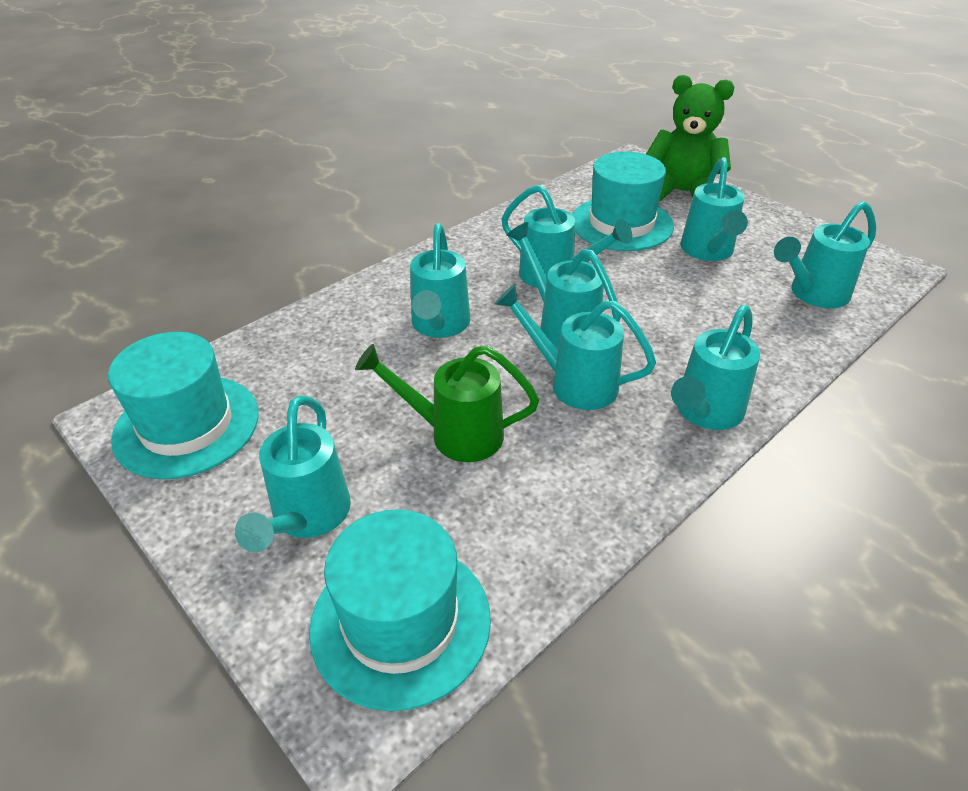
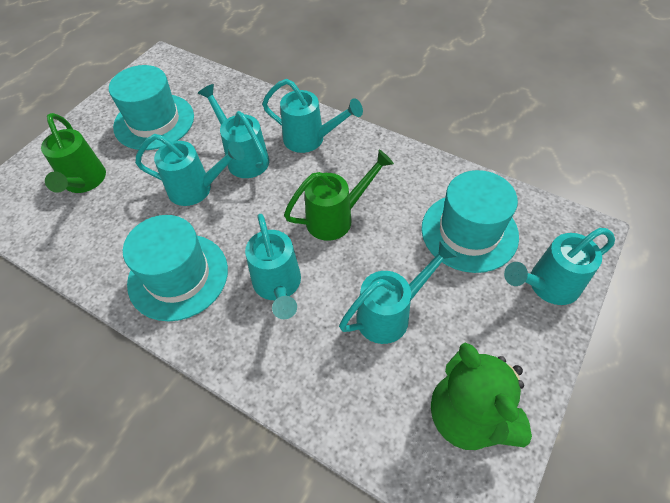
green watering can: 1 -> 2
turquoise watering can: 8 -> 6

